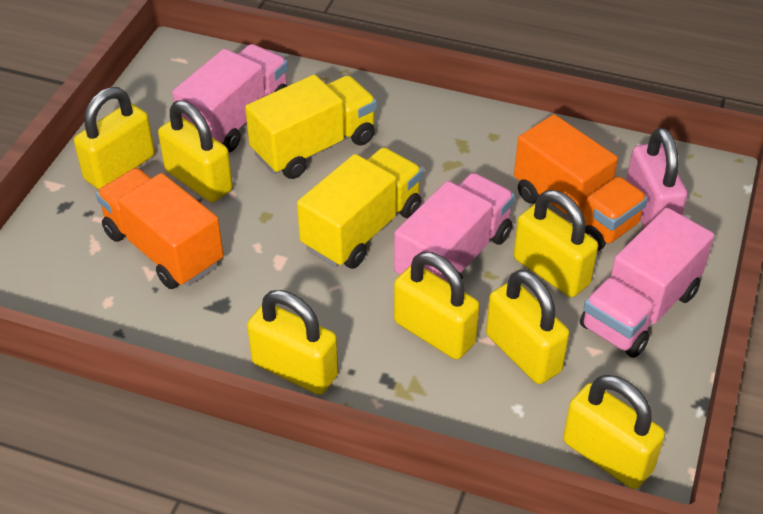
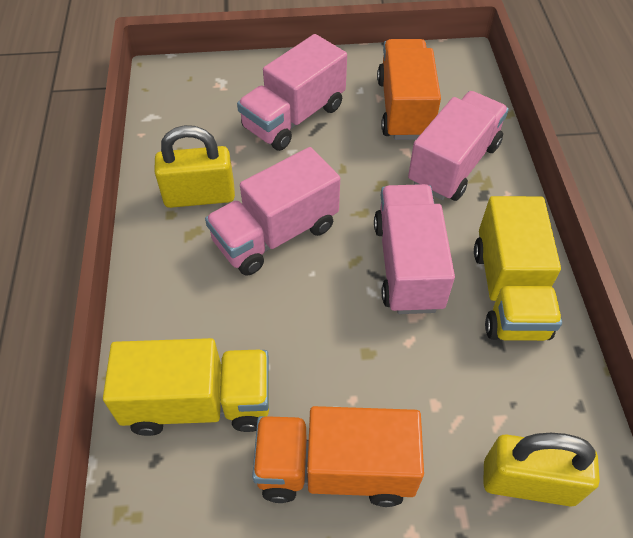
pink padlock: 1 -> 0
pink truck: 3 -> 4
yellow padlock: 7 -> 2

